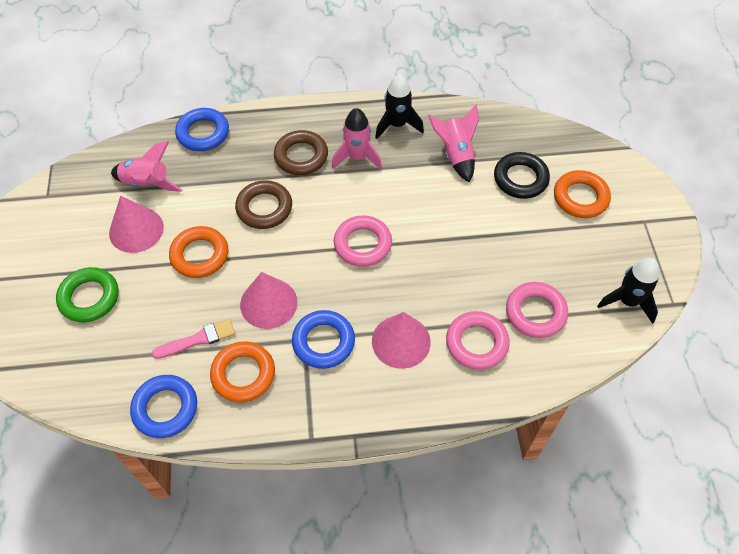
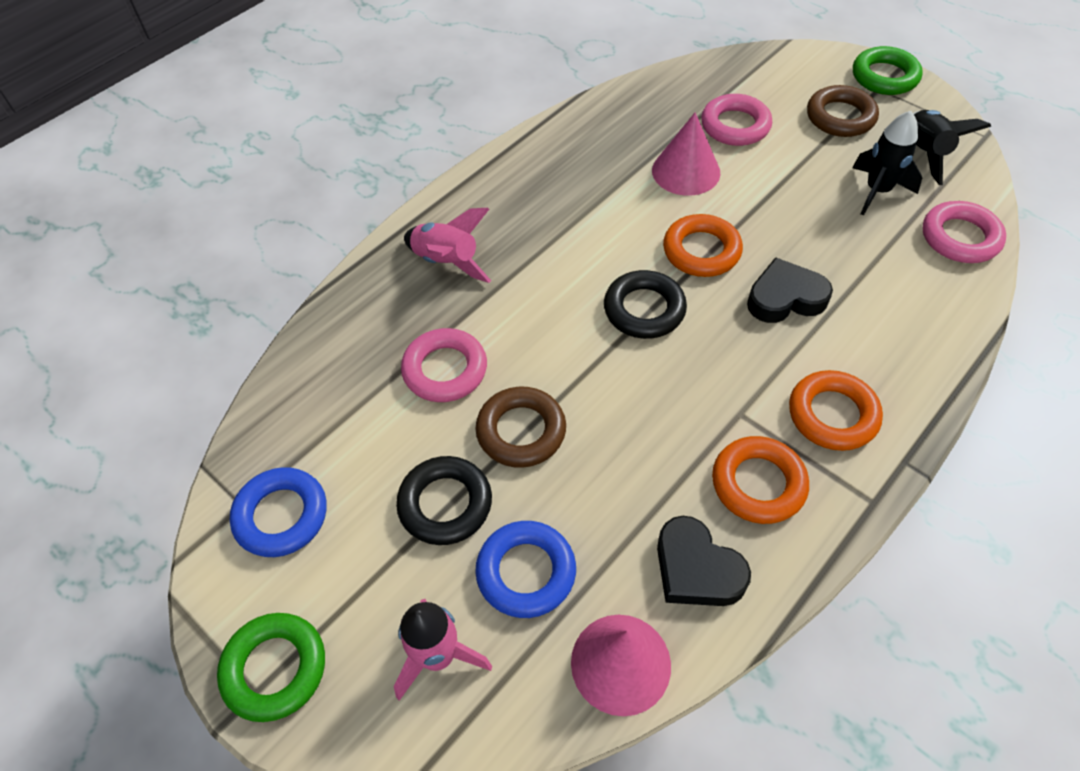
black heart: 0 -> 2
black ring: 1 -> 2
blue ring: 3 -> 2
green ring: 1 -> 2
pink brush: 1 -> 0
pink cone: 3 -> 2
pink rocket: 3 -> 2

